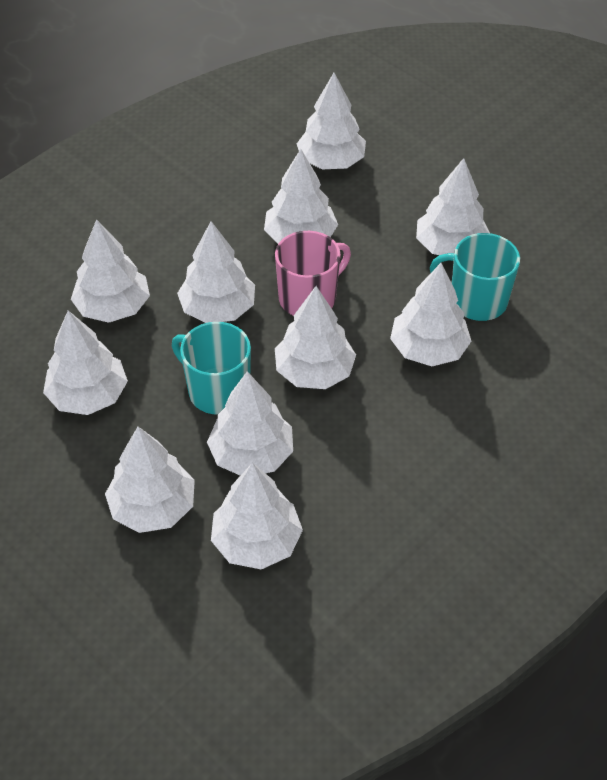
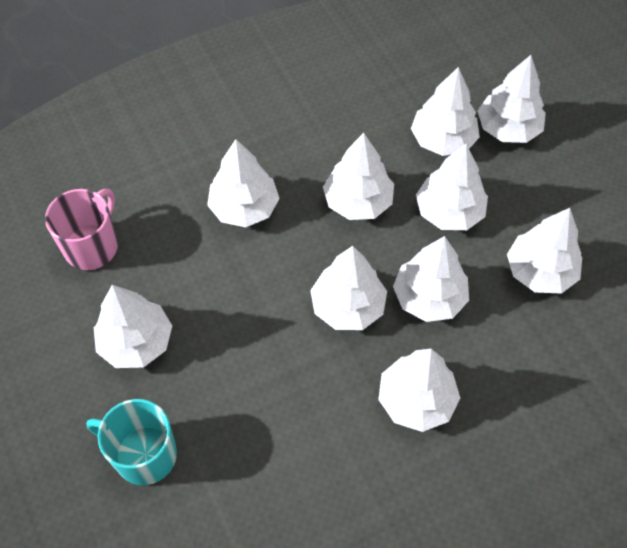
turquoise mug: 2 -> 1
white tree: 11 -> 10

